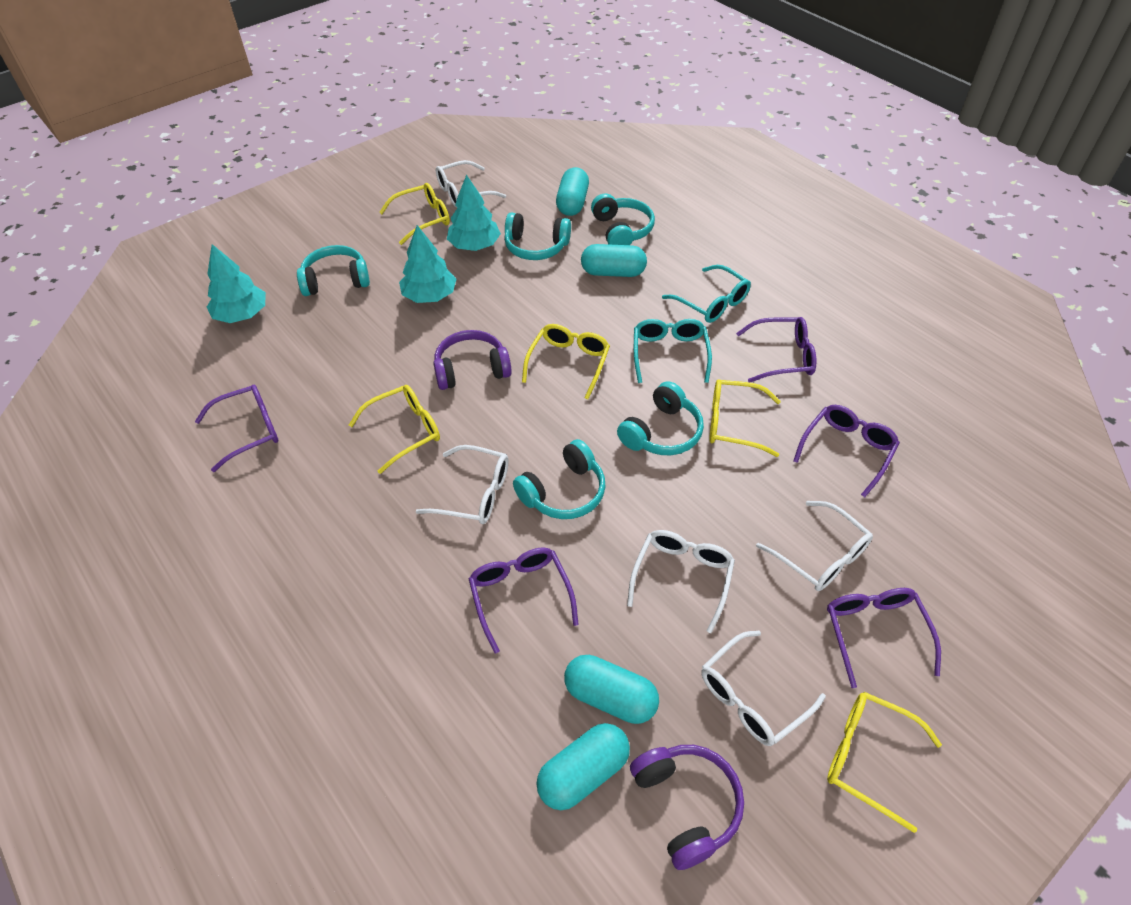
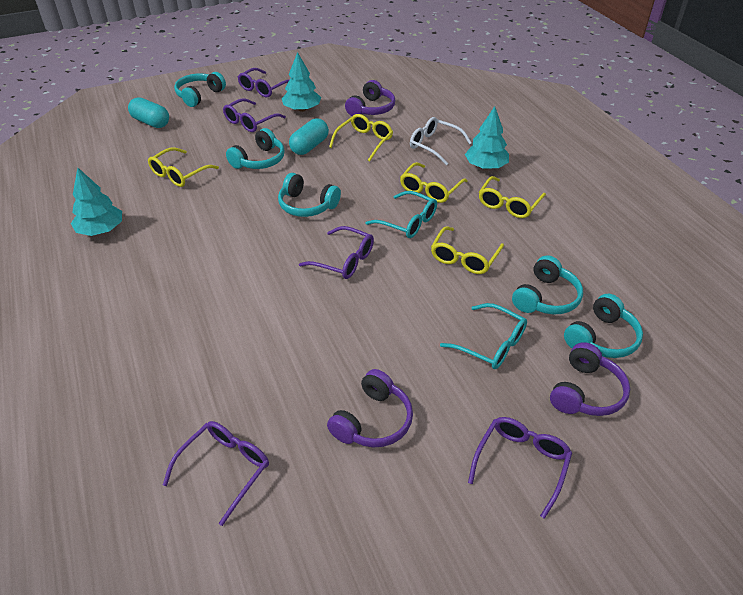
purple headphones: 2 -> 3
turquoise capsule: 4 -> 2
white glasses: 5 -> 1

